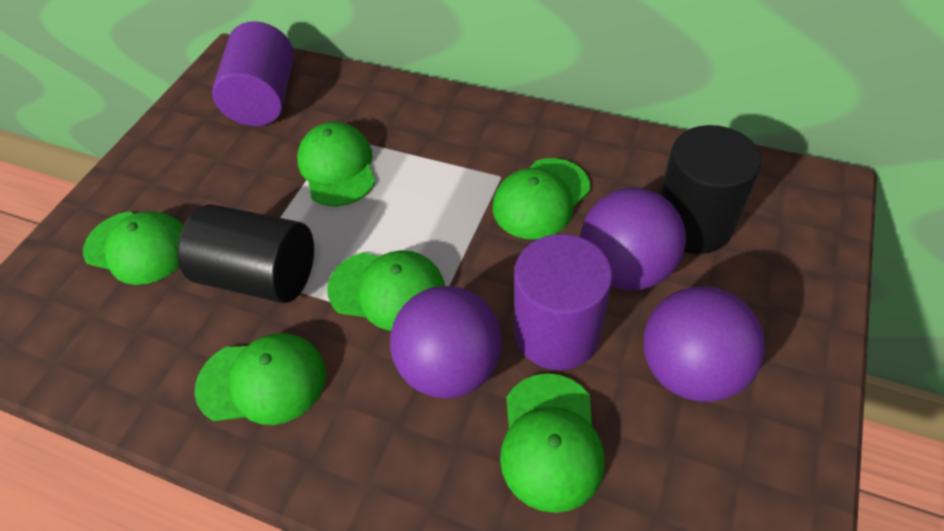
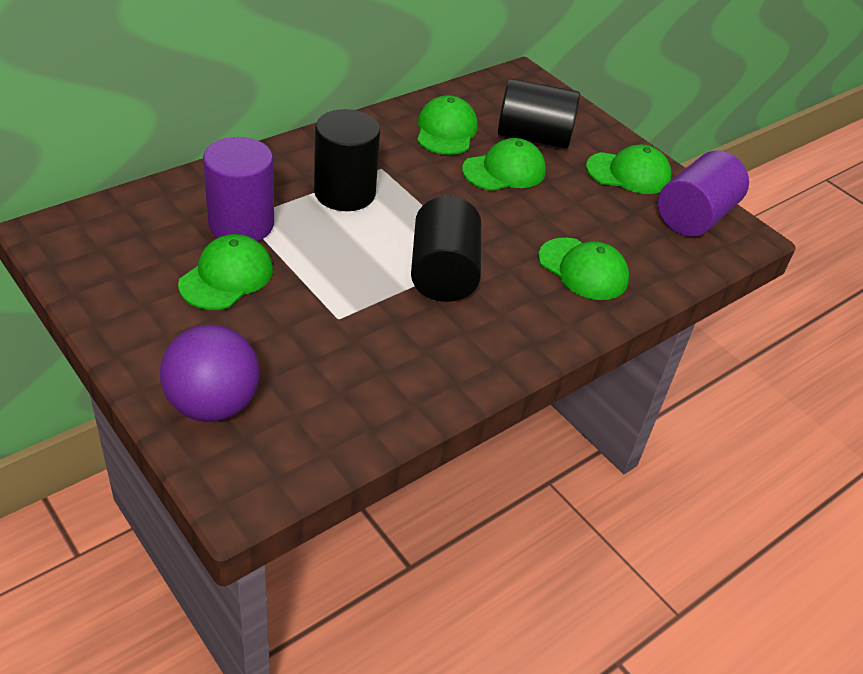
black cylinder: 2 -> 3
green cap: 6 -> 5
purple ball: 3 -> 1

